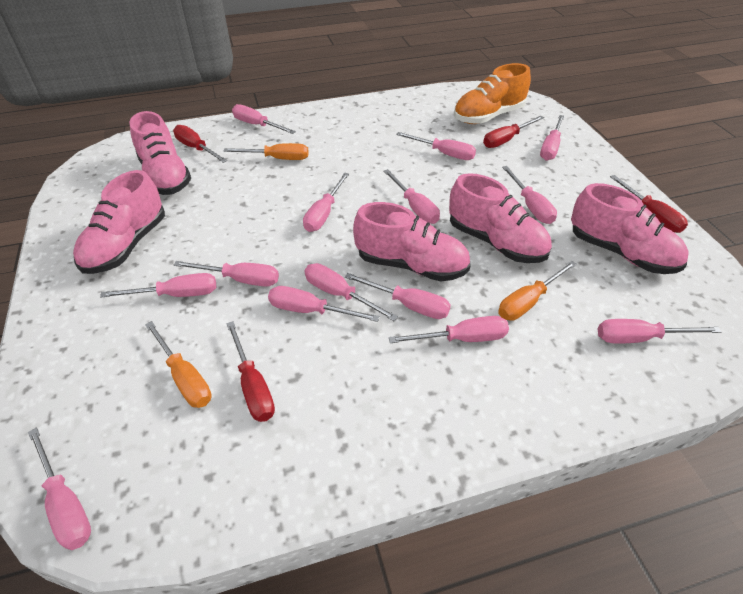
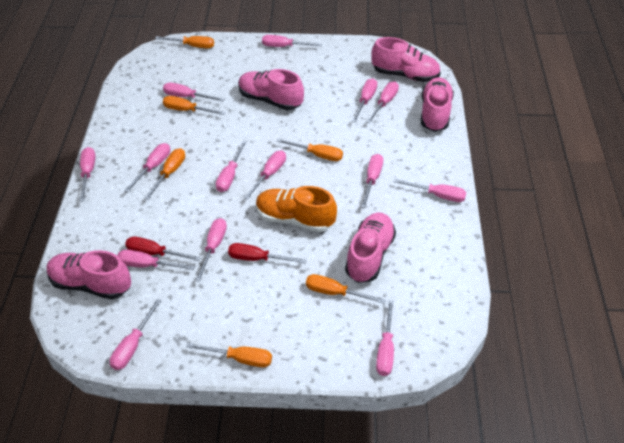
orange screwdriver: 3 -> 6
red screwdriver: 4 -> 2

